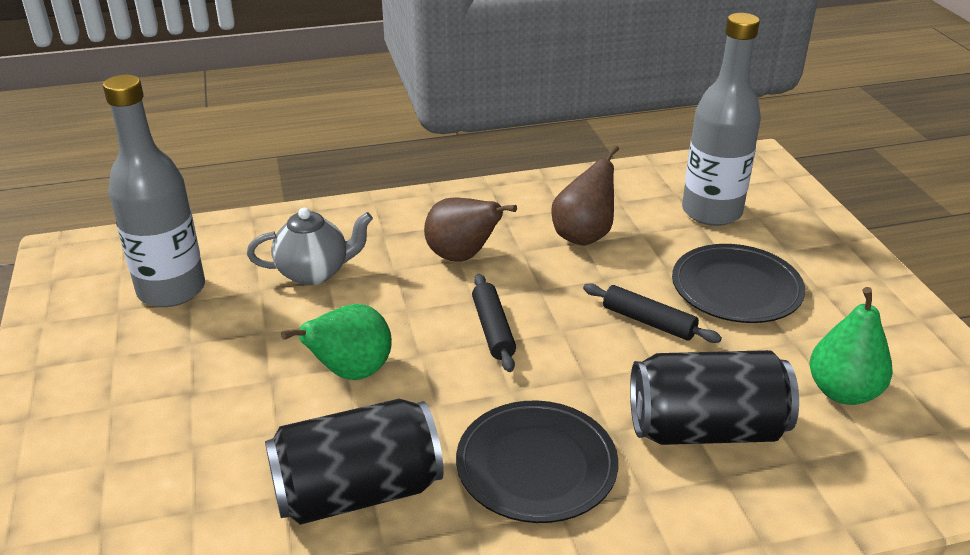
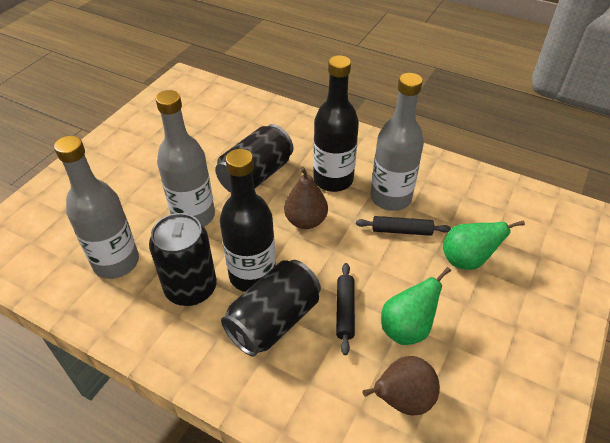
black bottle: 0 -> 2
black can: 2 -> 3
black plate: 2 -> 0
grey bottle: 2 -> 3
grey teapot: 1 -> 0

